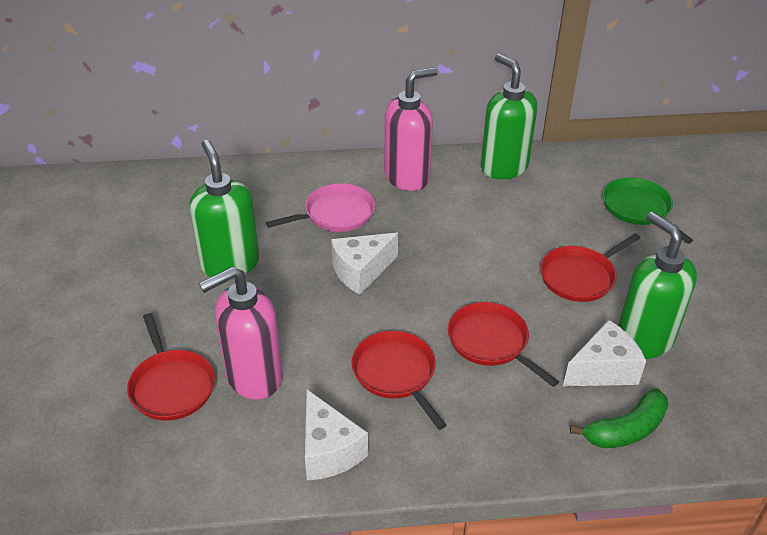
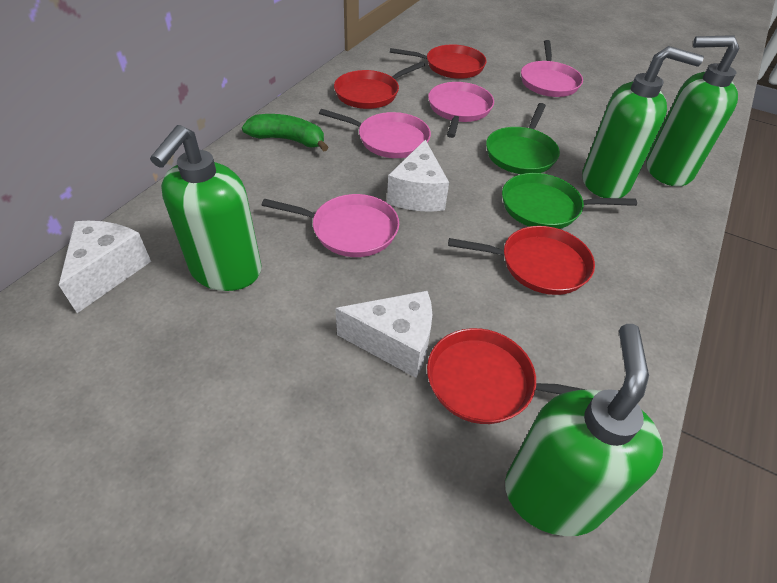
green pan: 1 -> 2
green soap dispenser: 3 -> 4
pink pan: 1 -> 4
pink soap dispenser: 2 -> 0

